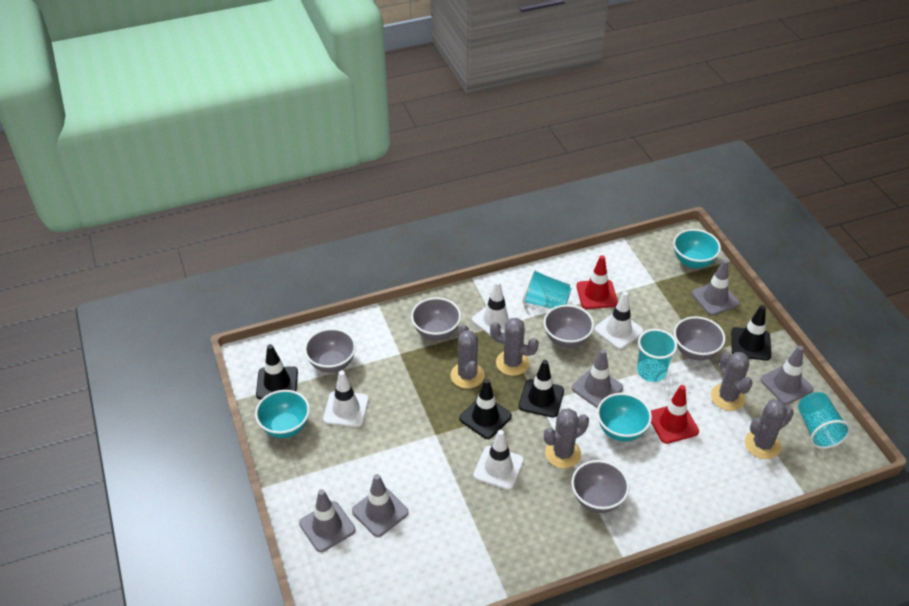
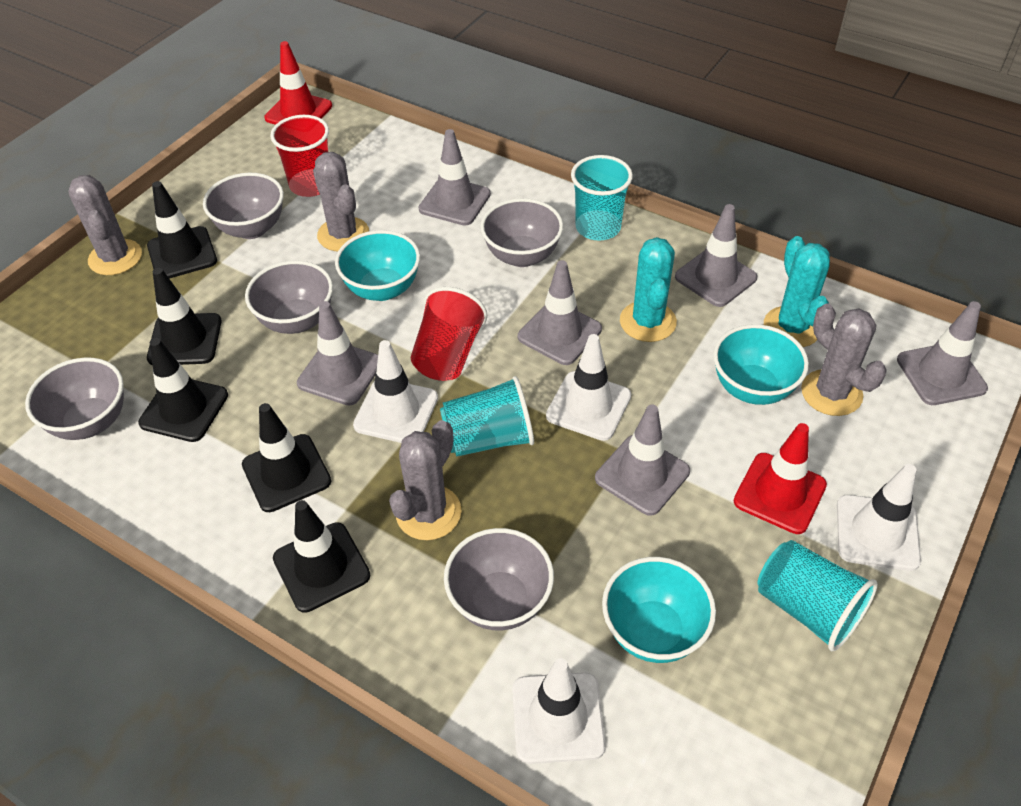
black traffic cone: 4 -> 5
grey cactus: 5 -> 4
grey traffic cone: 5 -> 6
red cup: 0 -> 2
turquoise cactus: 0 -> 2

